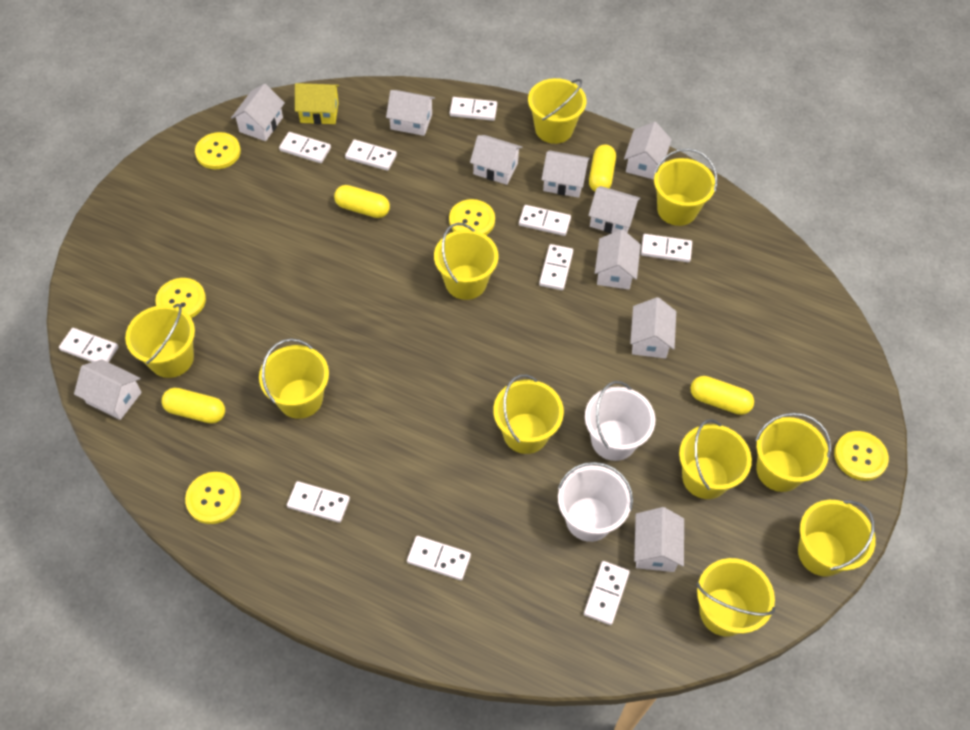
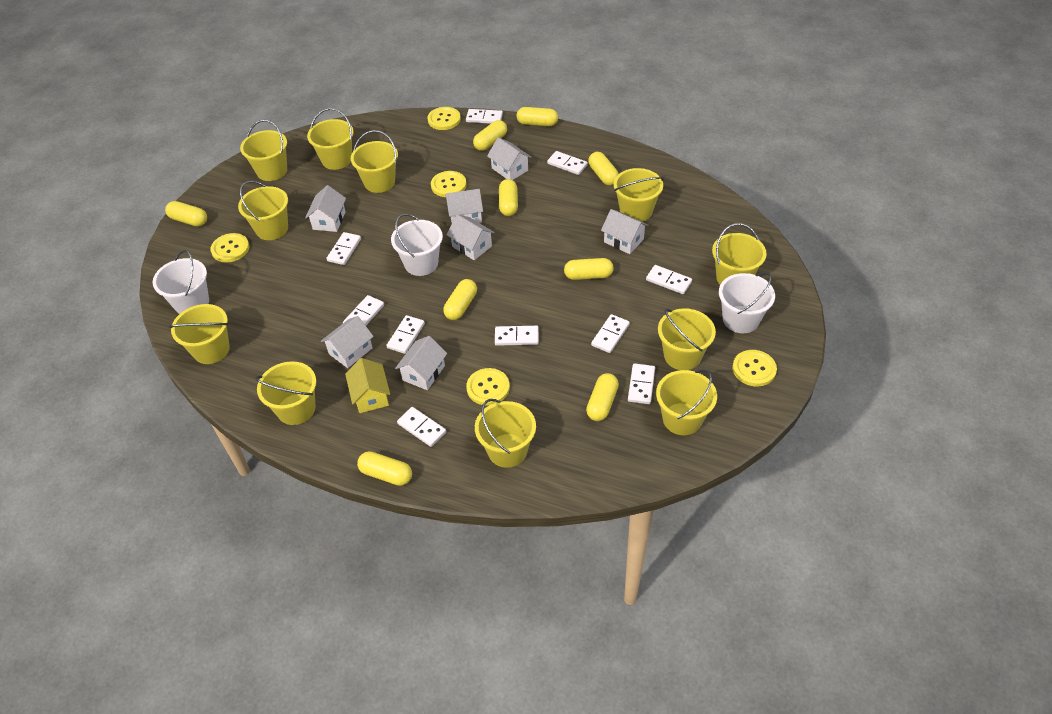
white bucket: 2 -> 3
white house: 10 -> 7
yellow bucket: 10 -> 11
yellow capsule: 4 -> 9

